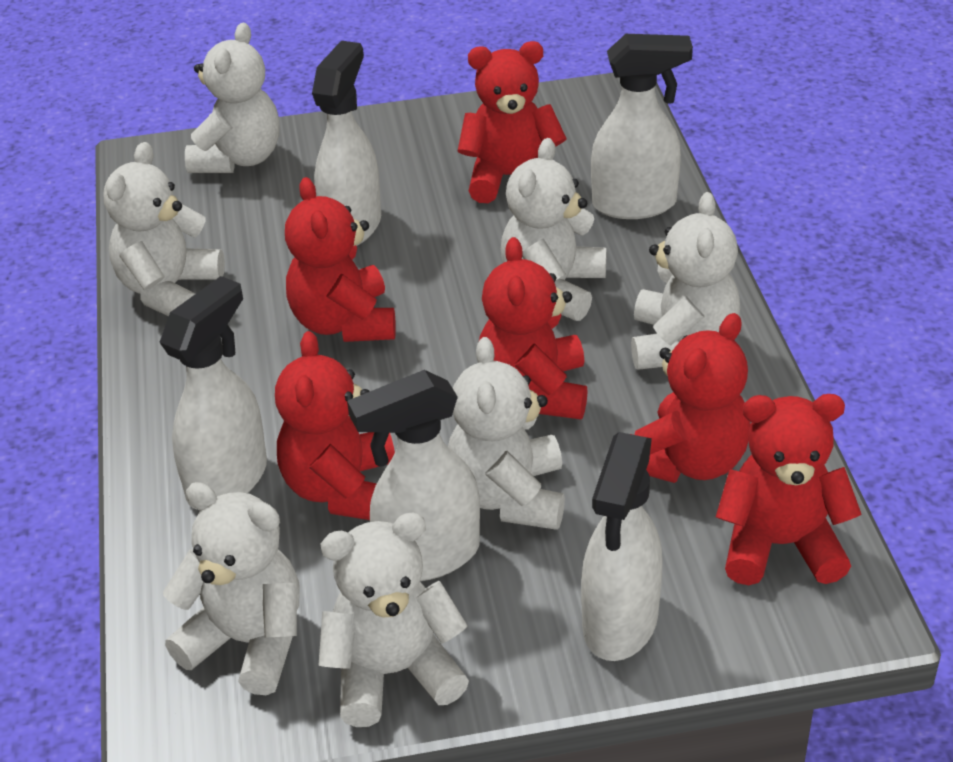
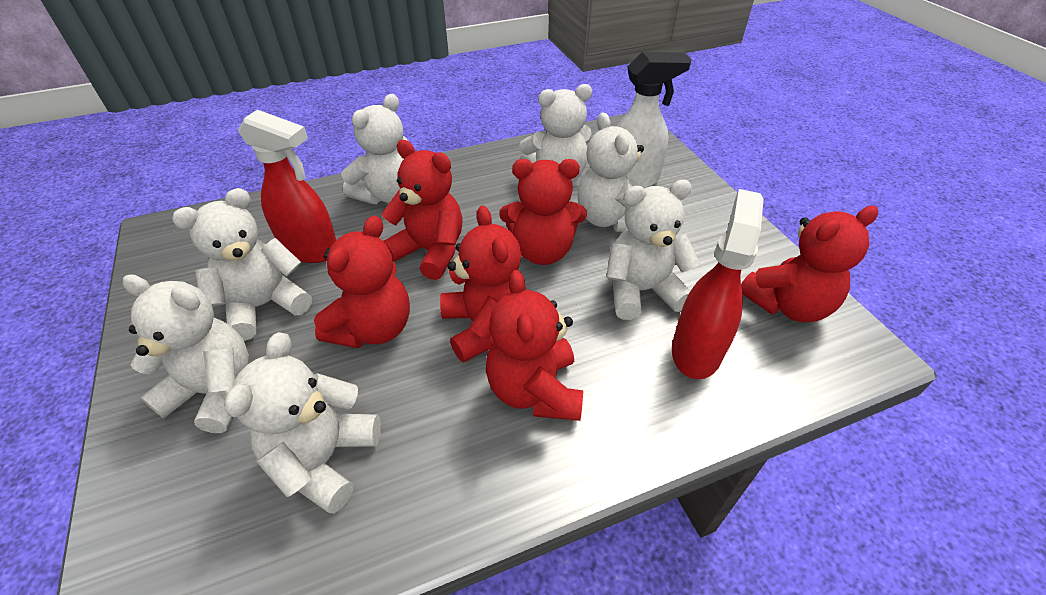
red spray bottle: 0 -> 2
white spray bottle: 5 -> 1

